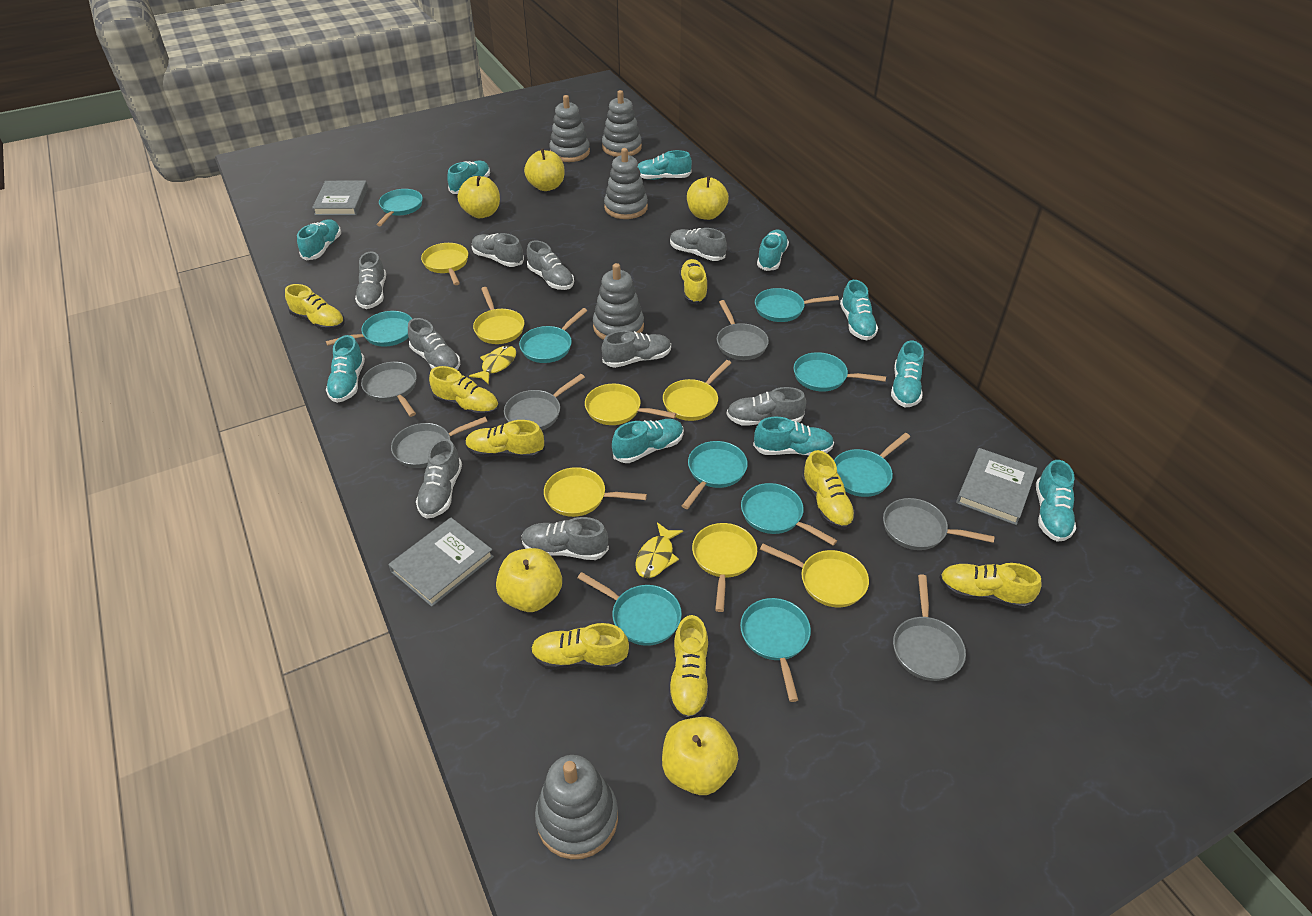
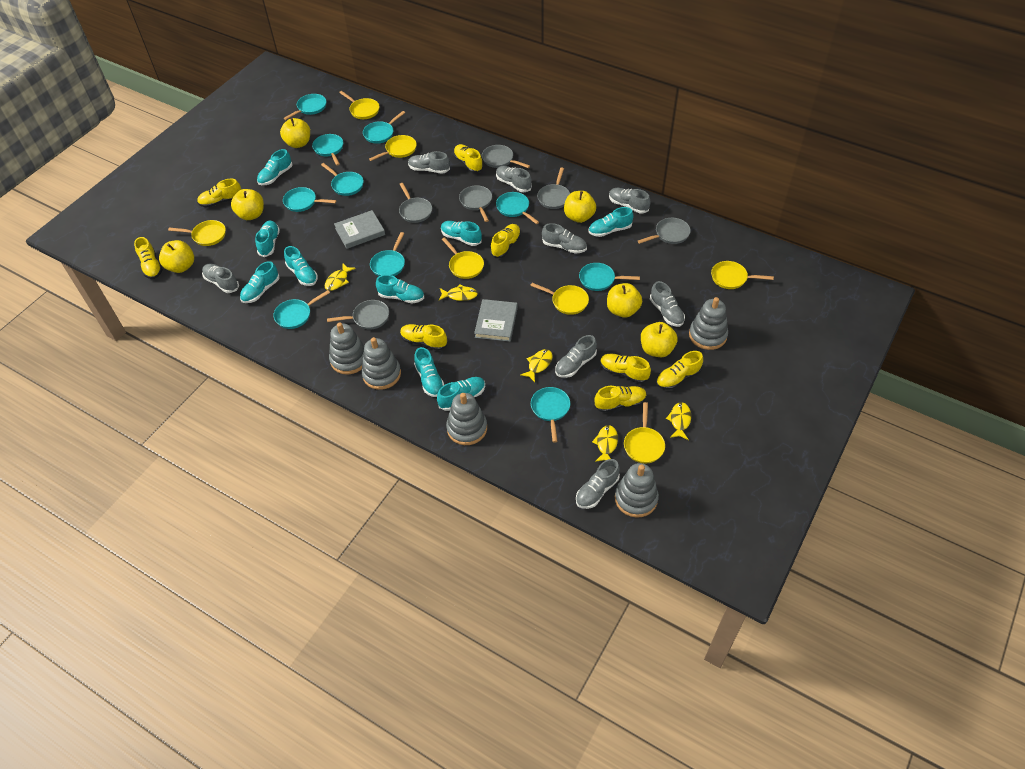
grey book: 3 -> 2
grey shoe: 9 -> 8
turquoise shoe: 10 -> 9
yellow apple: 5 -> 6
yellow fish: 2 -> 5

